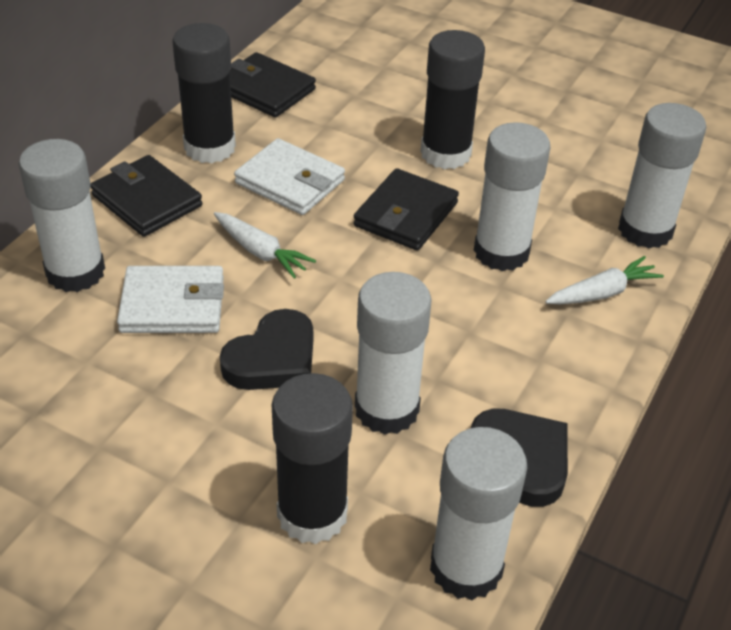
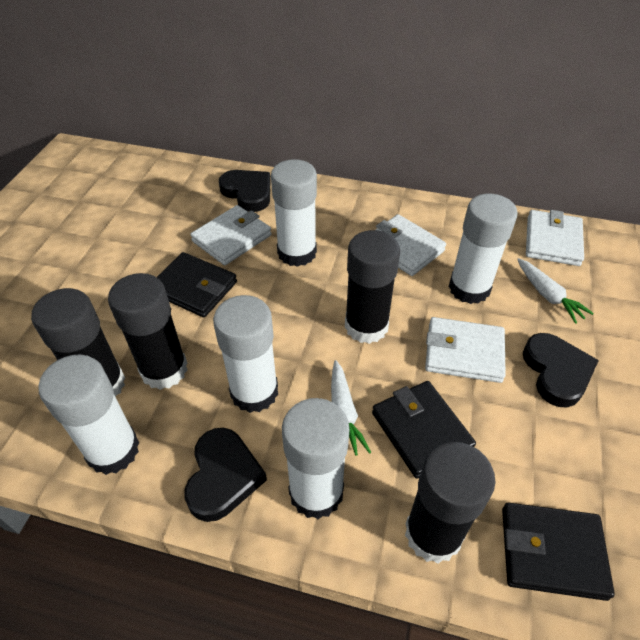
black glue stick: 3 -> 4
black heart: 2 -> 3
white wallet: 2 -> 4

